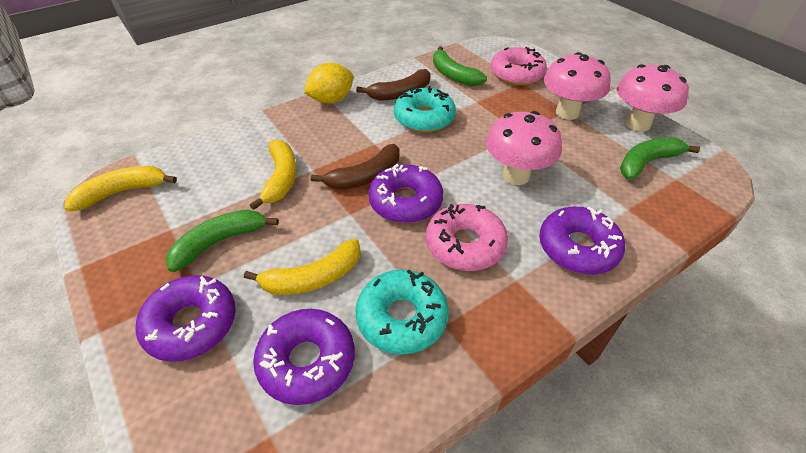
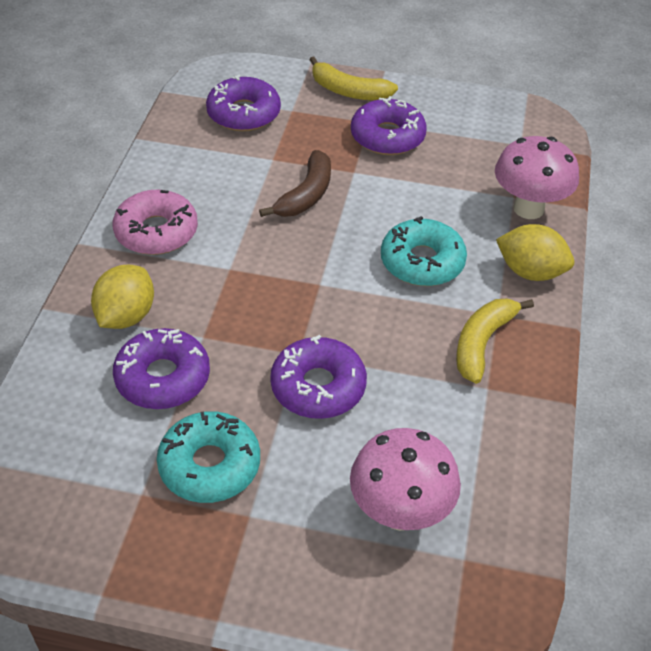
brown banana: 2 -> 1
green banana: 3 -> 0
pink donut: 2 -> 1
pink mushroom: 3 -> 2
yellow banana: 3 -> 2
yellow lemon: 1 -> 2

